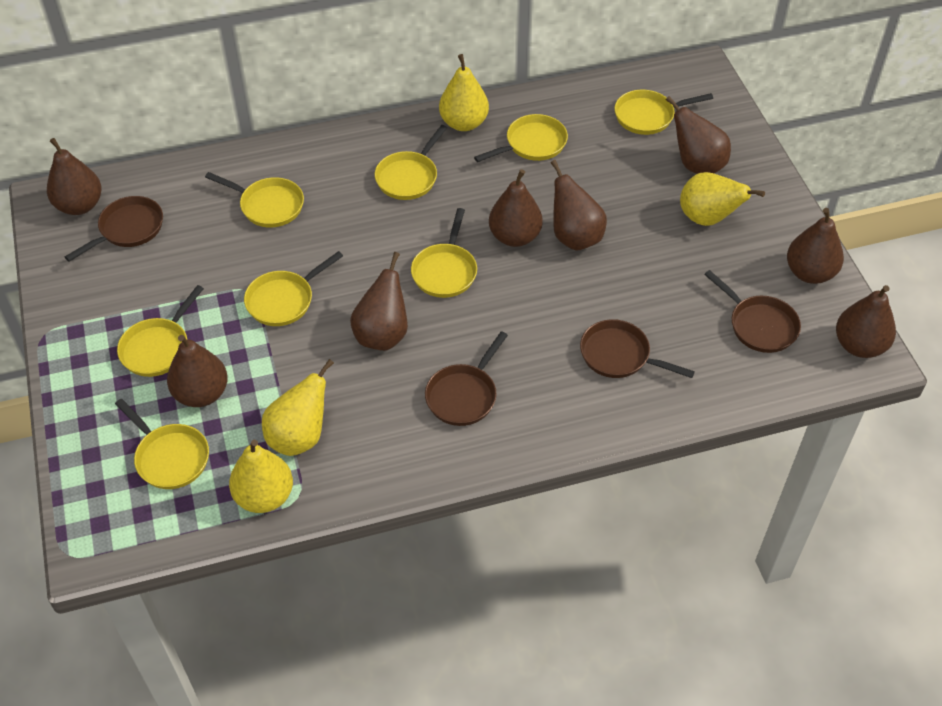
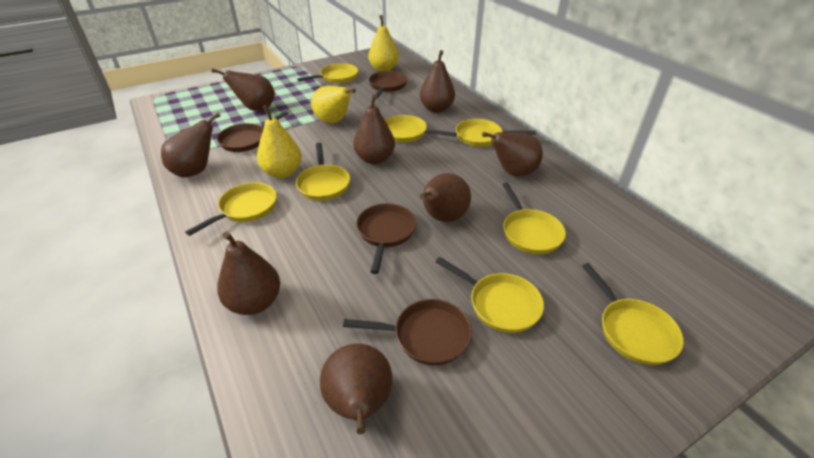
yellow pear: 4 -> 3

